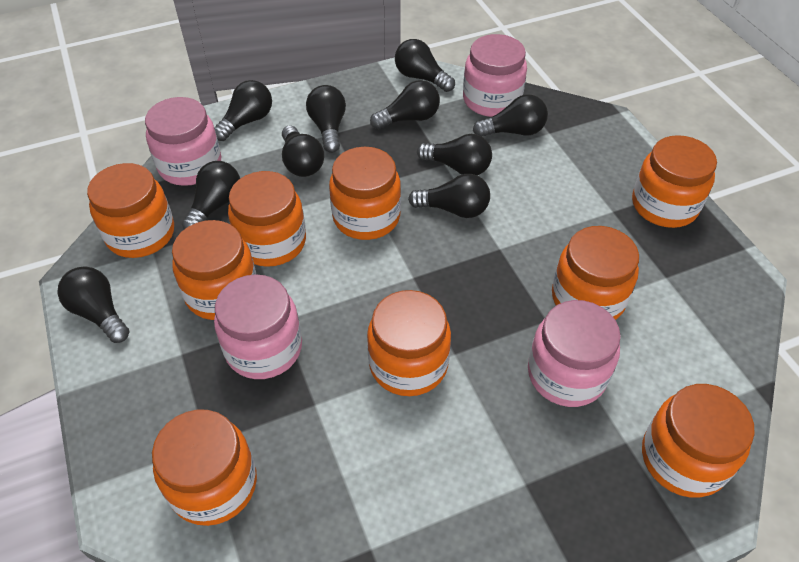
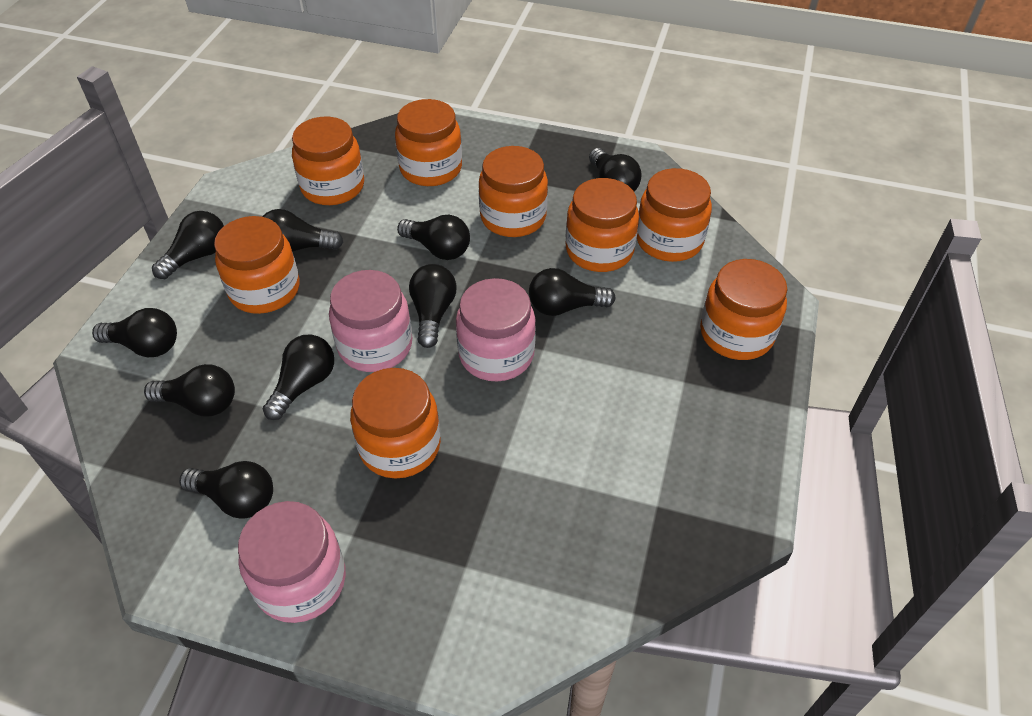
orange jar: 9 -> 8
pink jar: 4 -> 3

